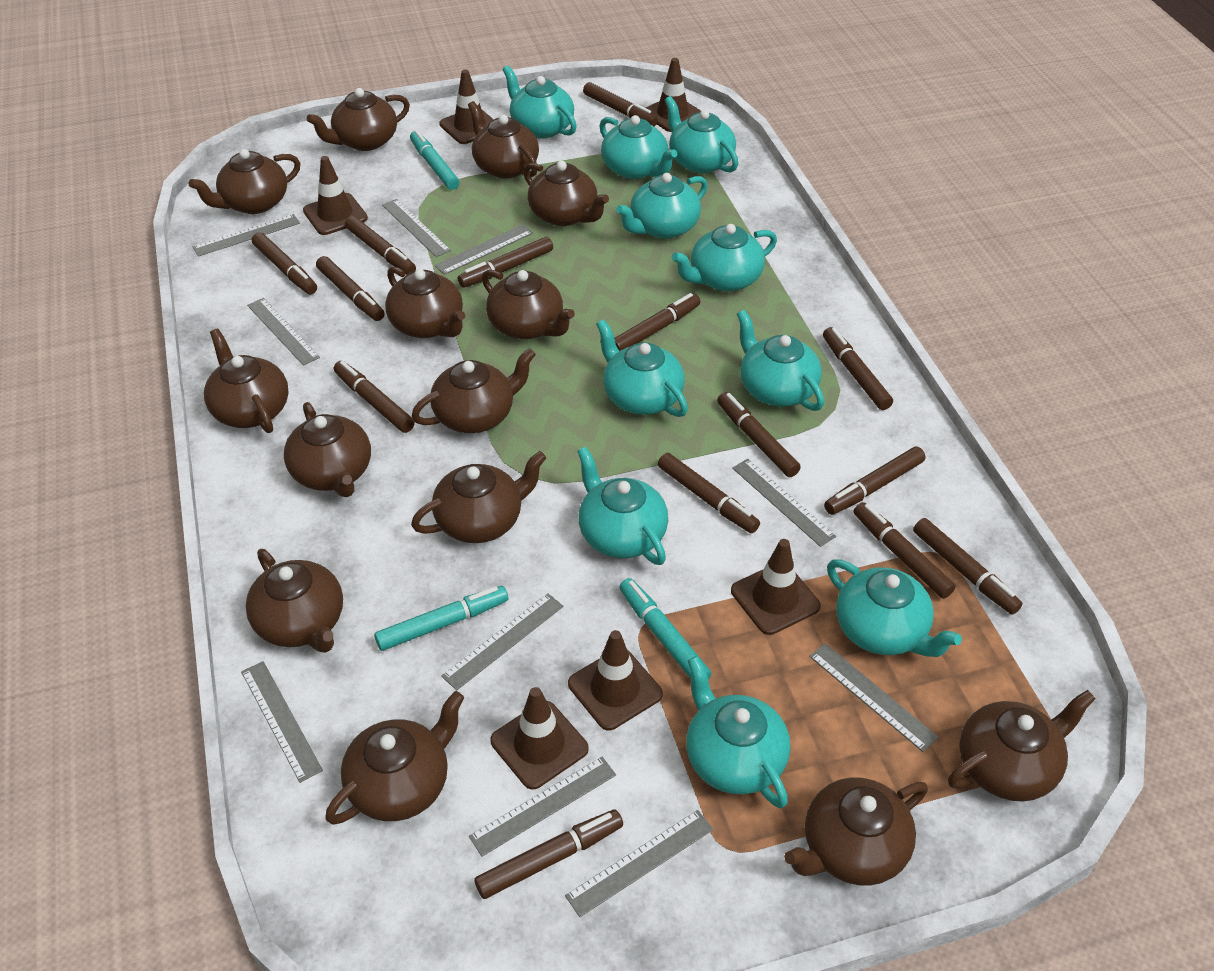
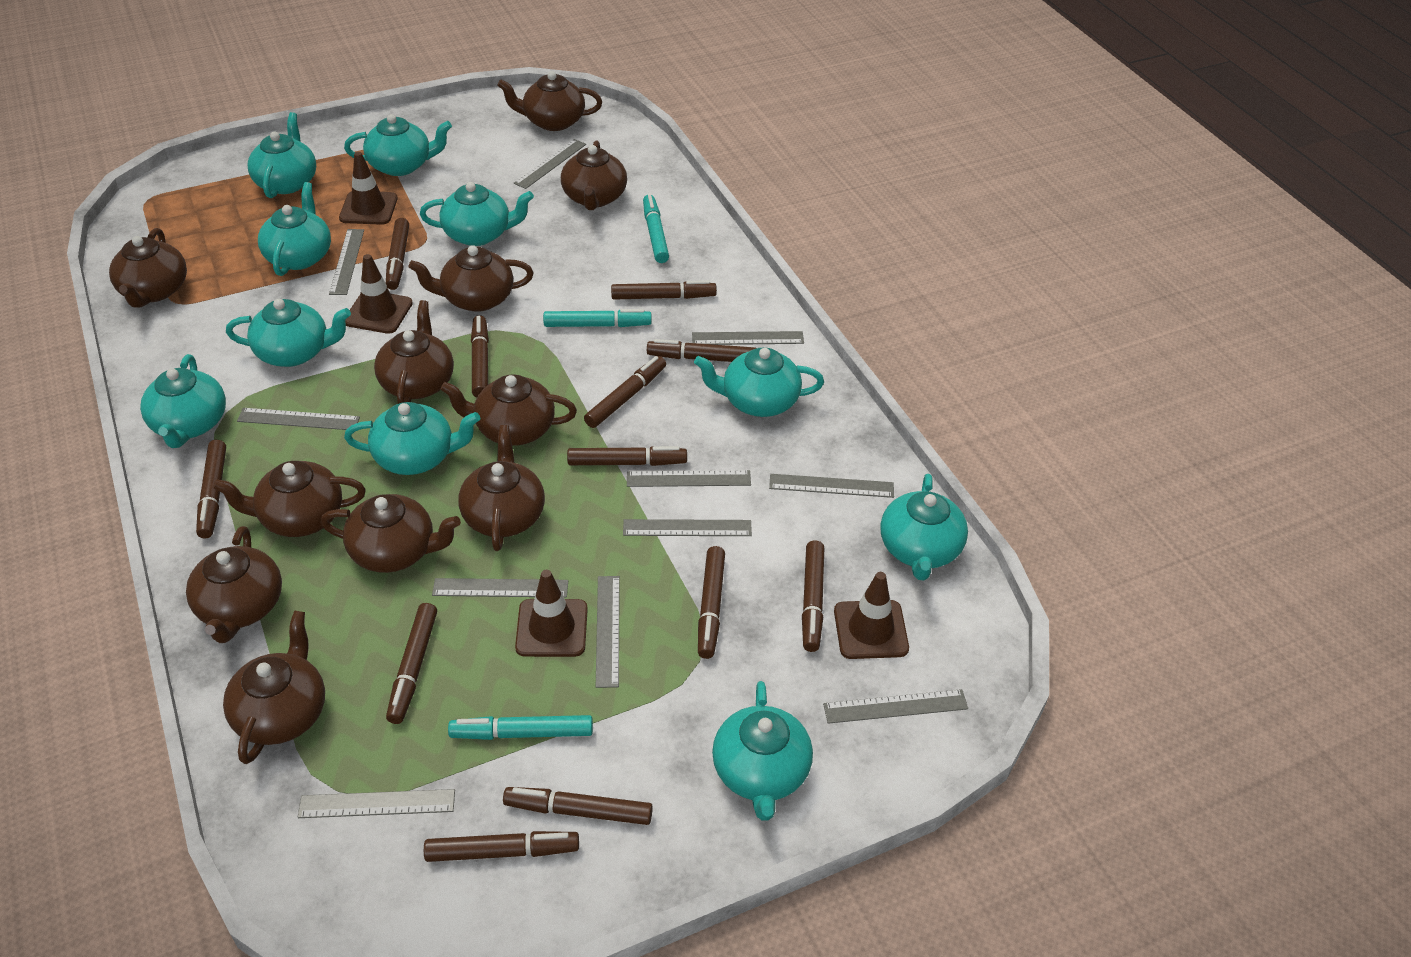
brown marker: 14 -> 12
brown teapot: 14 -> 11
brown traffic cone: 6 -> 4
grey ruler: 10 -> 11

